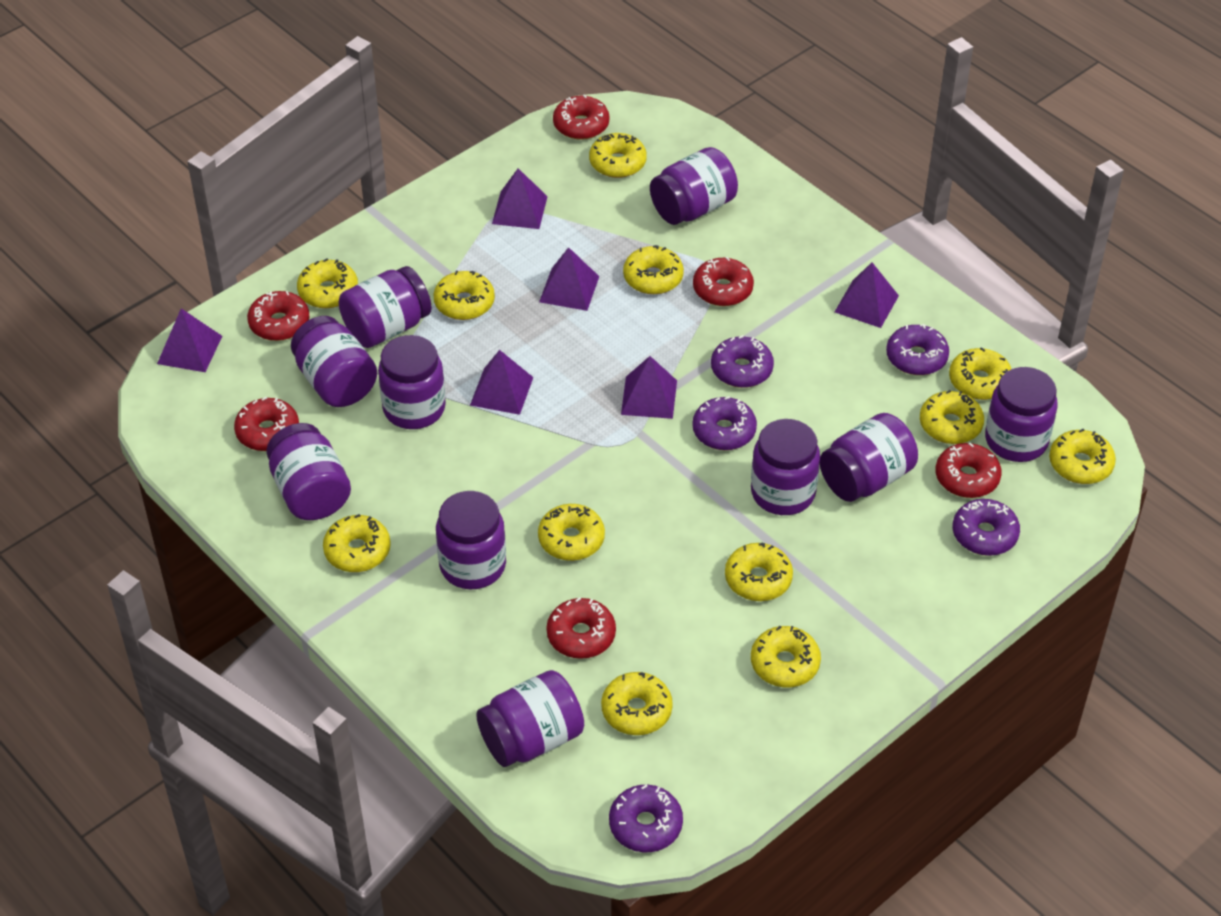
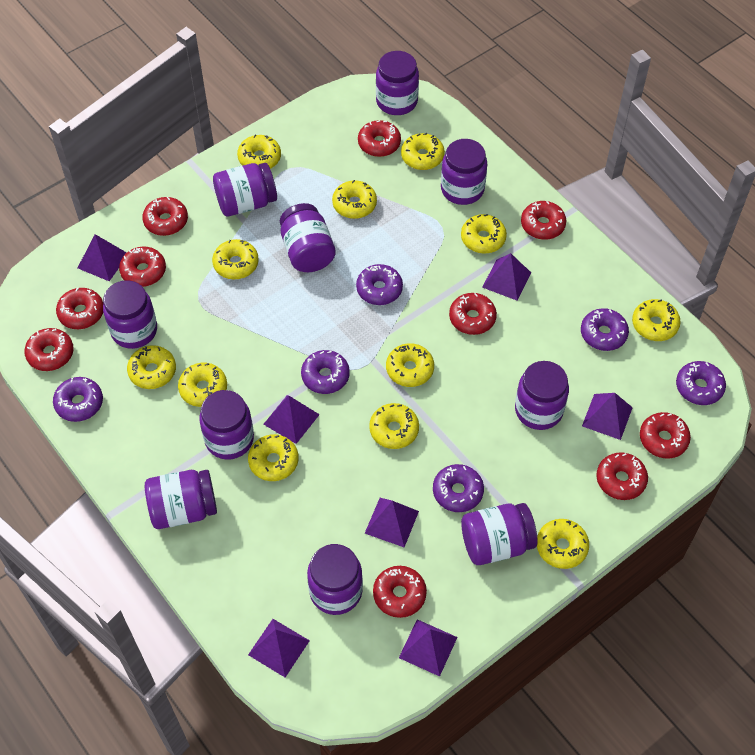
purple donut: 5 -> 6
purple pyramid: 6 -> 7
red donut: 6 -> 10

